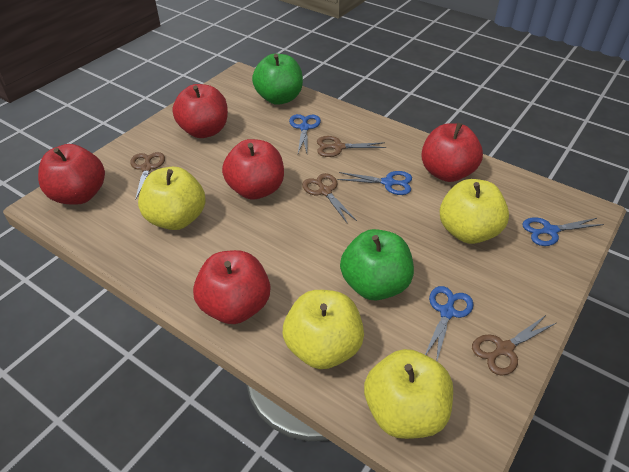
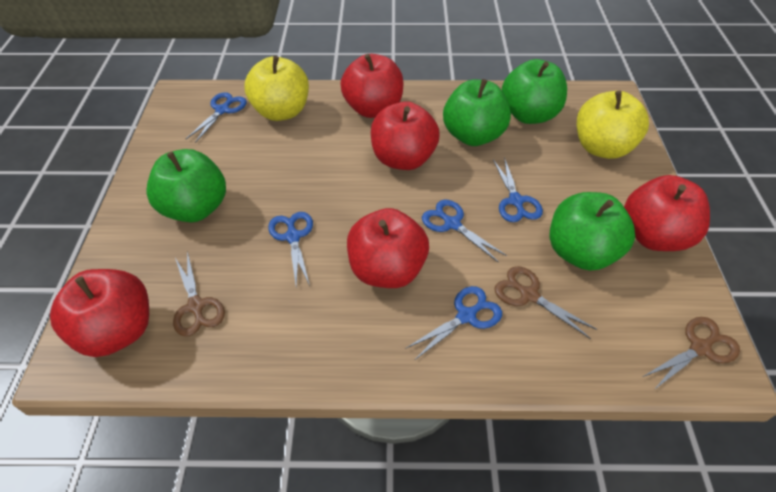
blue scissors: 4 -> 5
brown scissors: 4 -> 3
green apple: 2 -> 4
yellow apple: 4 -> 2

